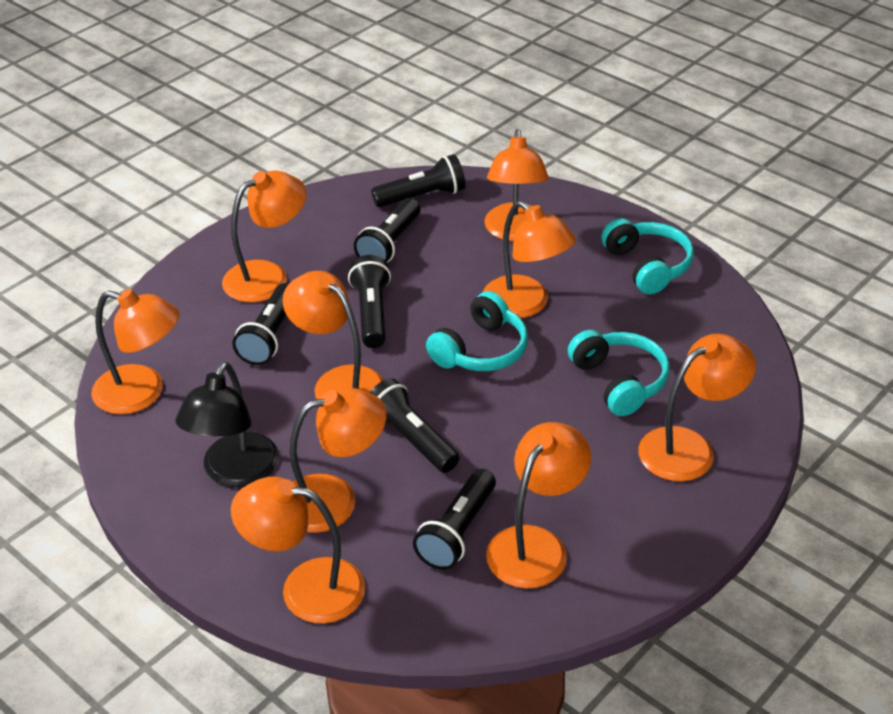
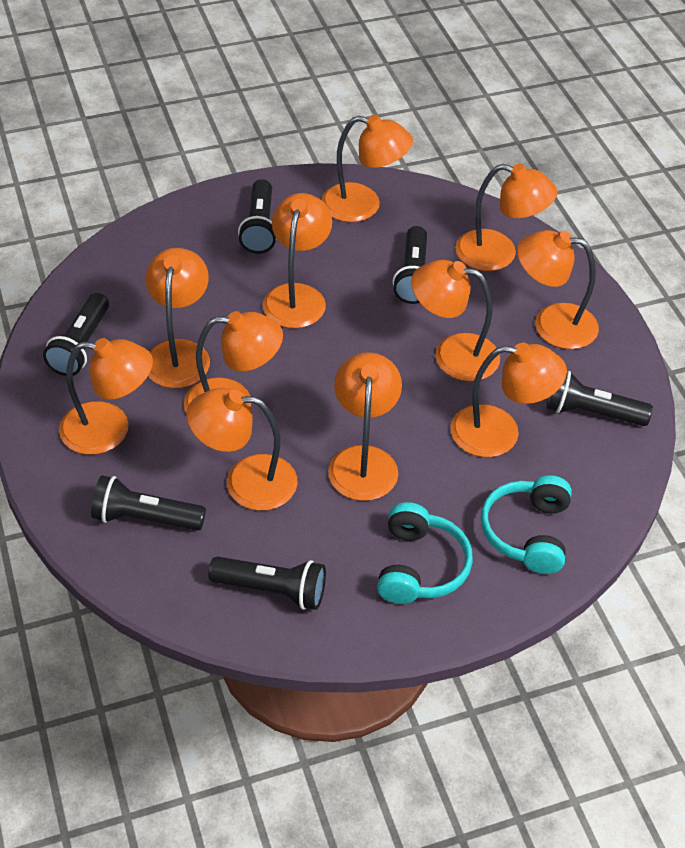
black lamp: 1 -> 0
orange lamp: 9 -> 11
turquoise headphones: 3 -> 2

